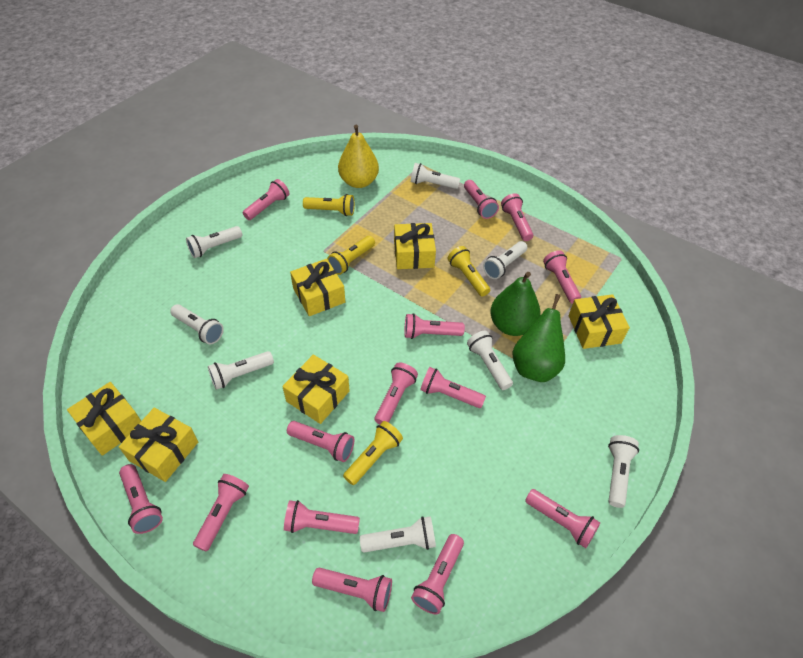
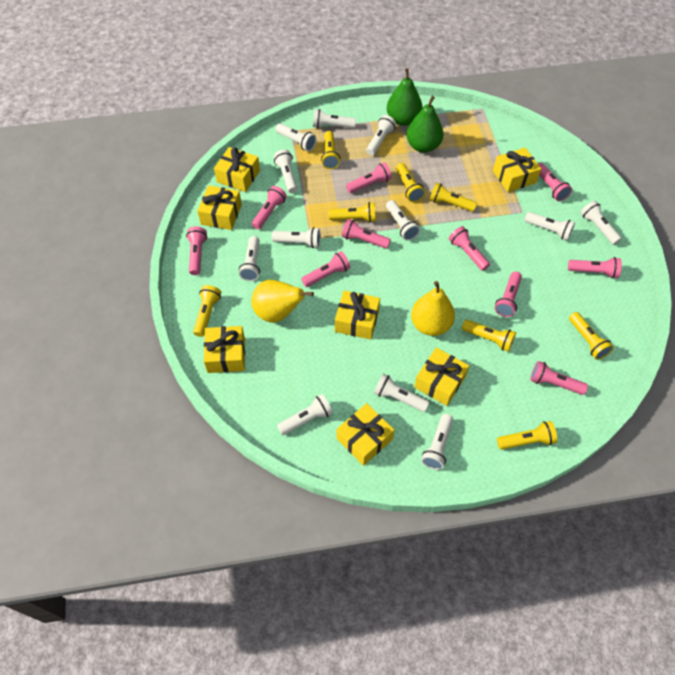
pink flashlight: 14 -> 10
white flashlight: 8 -> 12
yellow flashlight: 4 -> 8
yellow gift: 6 -> 7
yellow pear: 1 -> 2

